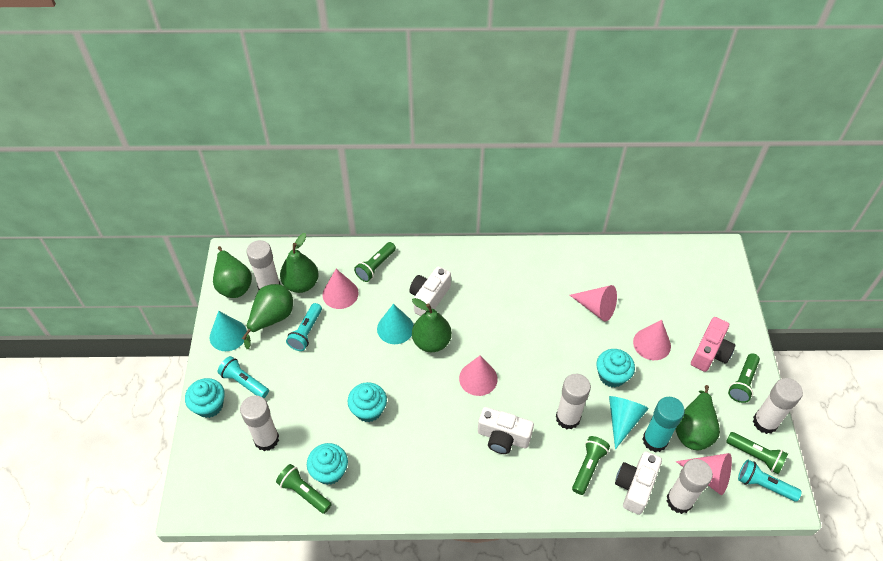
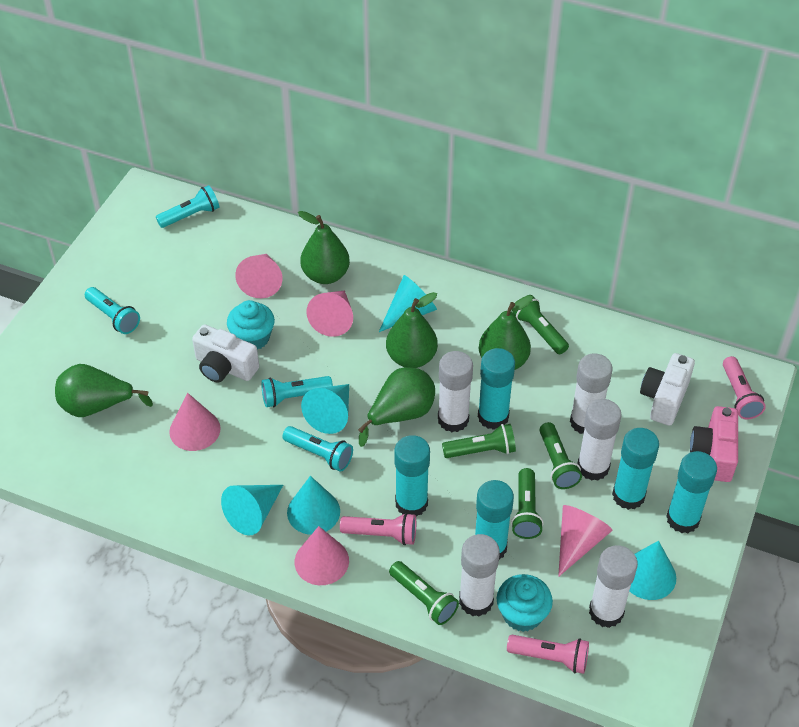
pink flashlight: 0 -> 3
turquoise cone: 3 -> 5
turquoise cupcake: 4 -> 2
turquoise flashlight: 3 -> 4
turquoise glue stick: 1 -> 5
white camera: 3 -> 2

